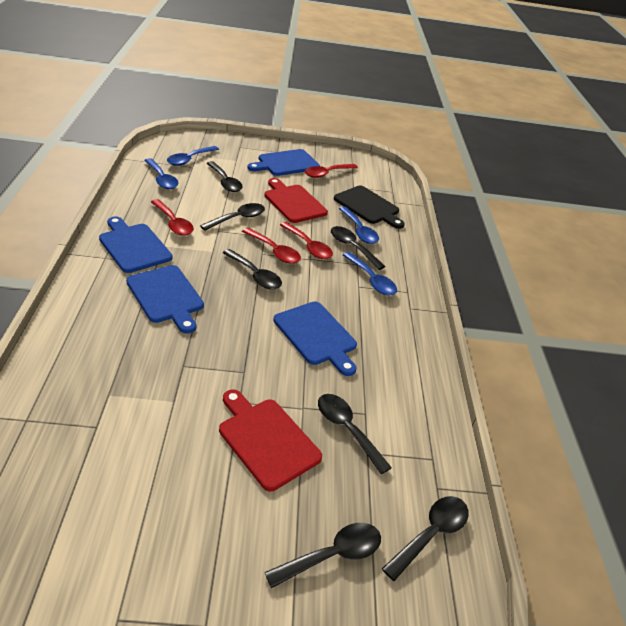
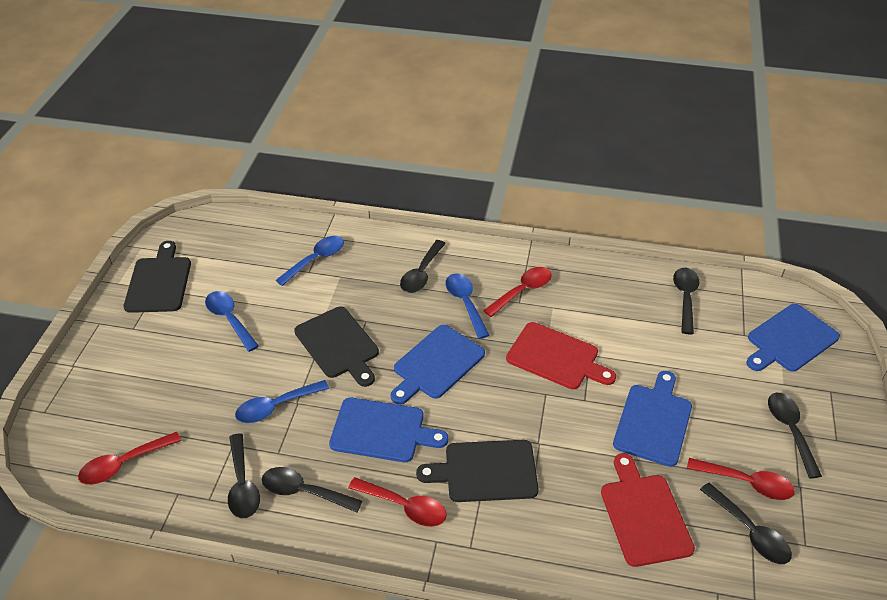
black cutting board: 1 -> 3
black spoon: 7 -> 6

